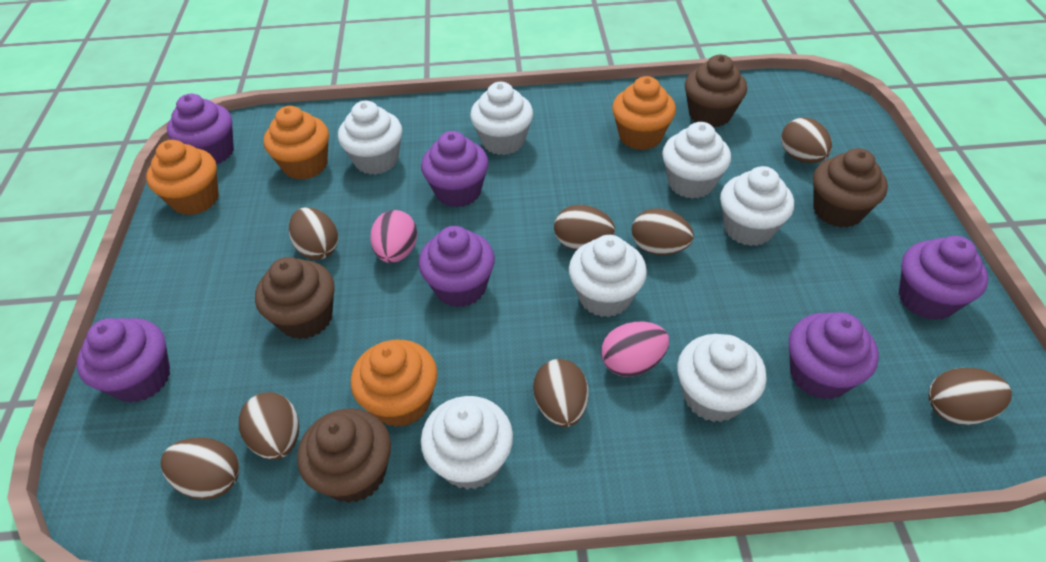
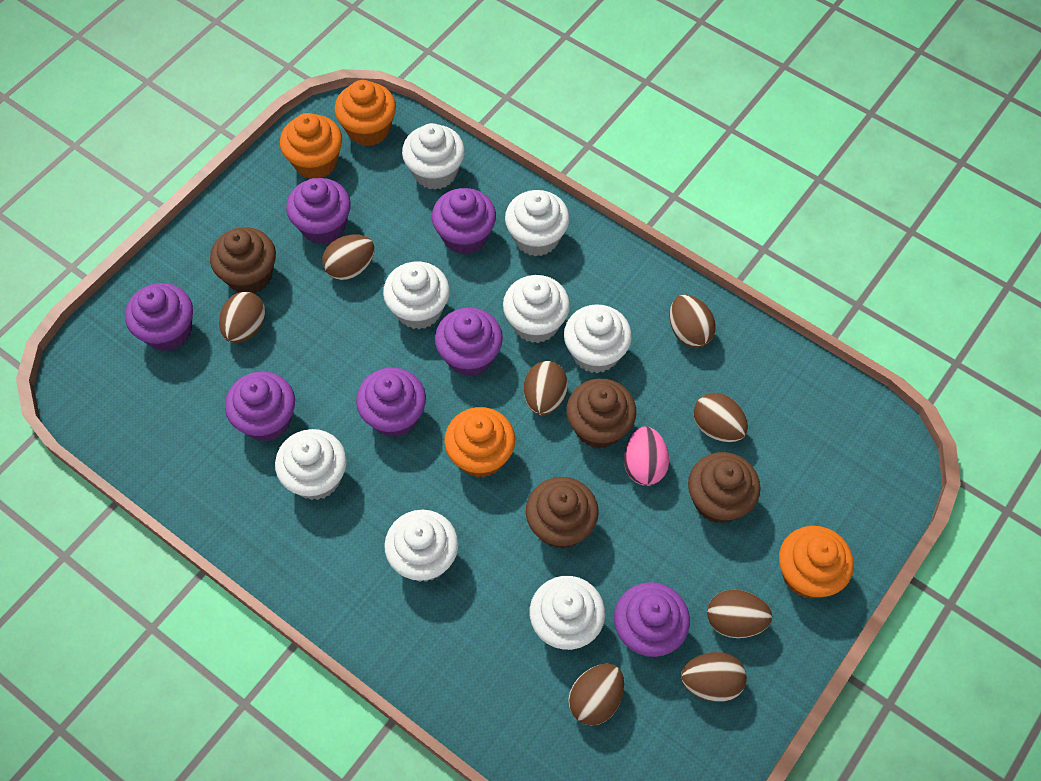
pink egg: 2 -> 1
purple cupcake: 6 -> 7
white cupcake: 7 -> 8

